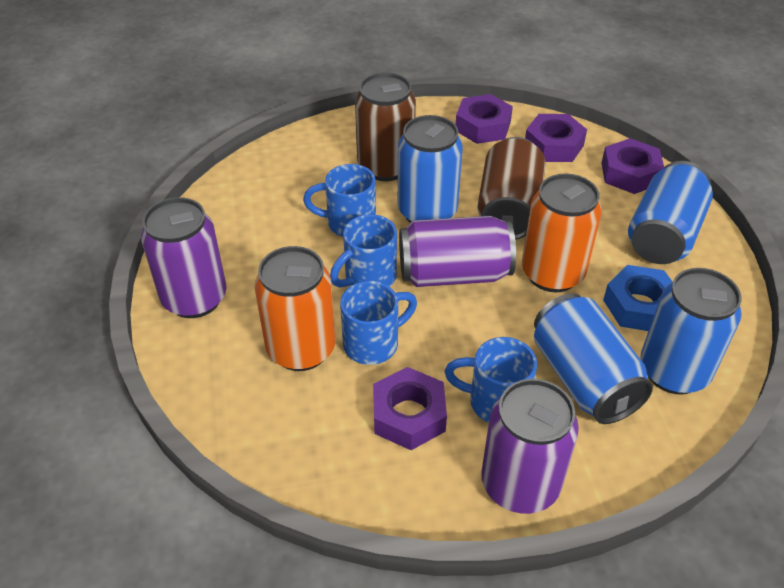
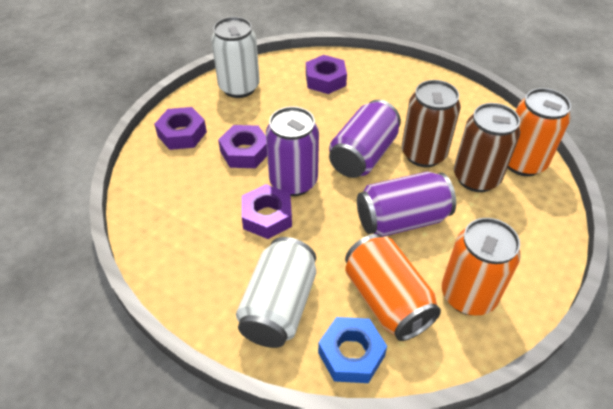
blue can: 4 -> 0
blue mug: 4 -> 0
orange can: 2 -> 3
white can: 0 -> 2

